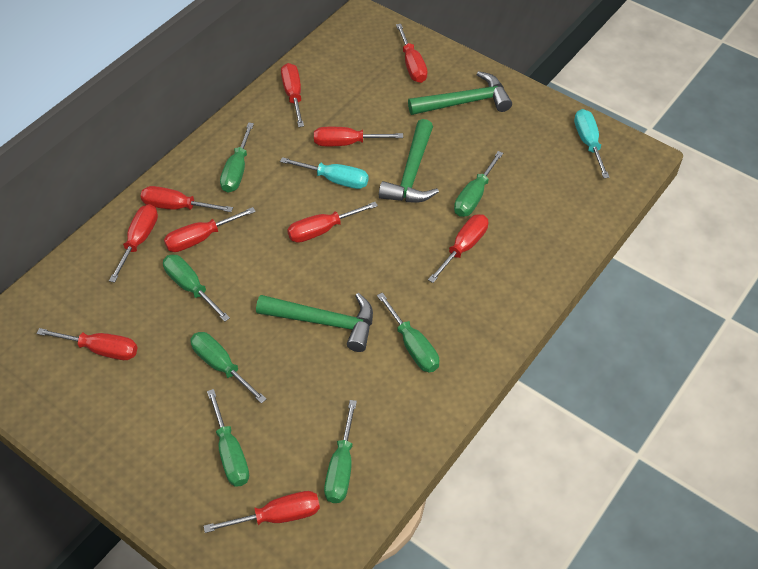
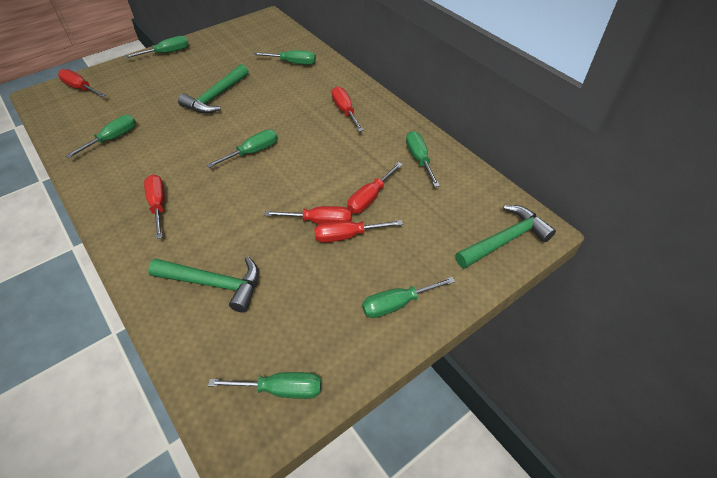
red screwdriver: 10 -> 6
turquoise screwdriver: 2 -> 0

